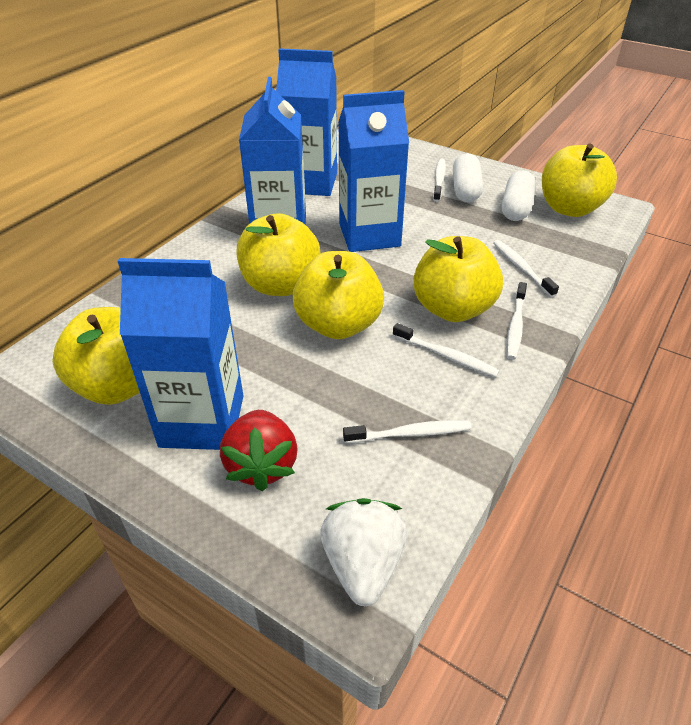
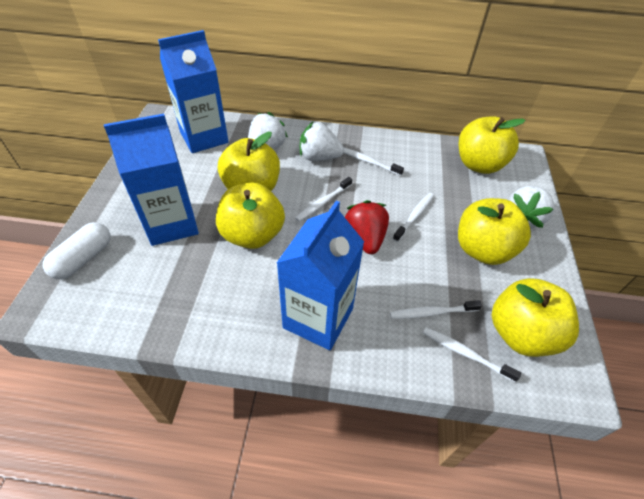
blue carton: 4 -> 3
white capsule: 2 -> 1
white strawberry: 1 -> 3

